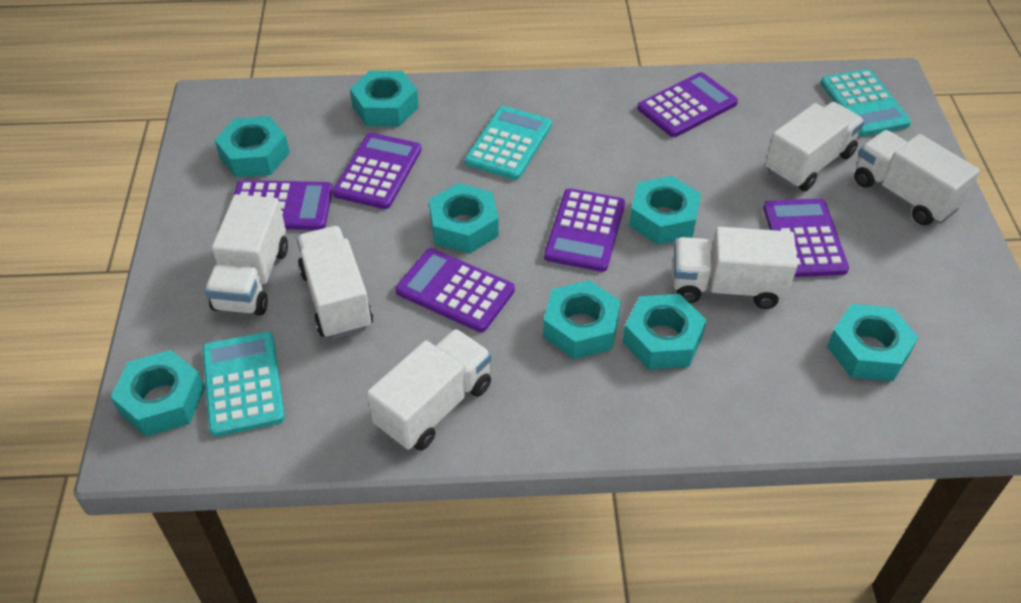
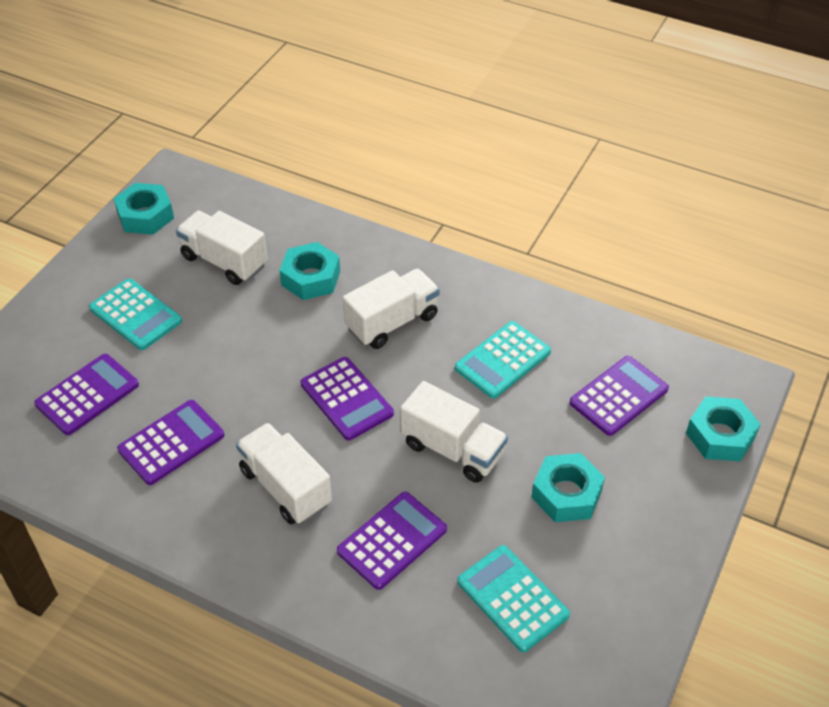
purple calculator: 6 -> 5
turquoise nut: 8 -> 4
white truck: 6 -> 4

